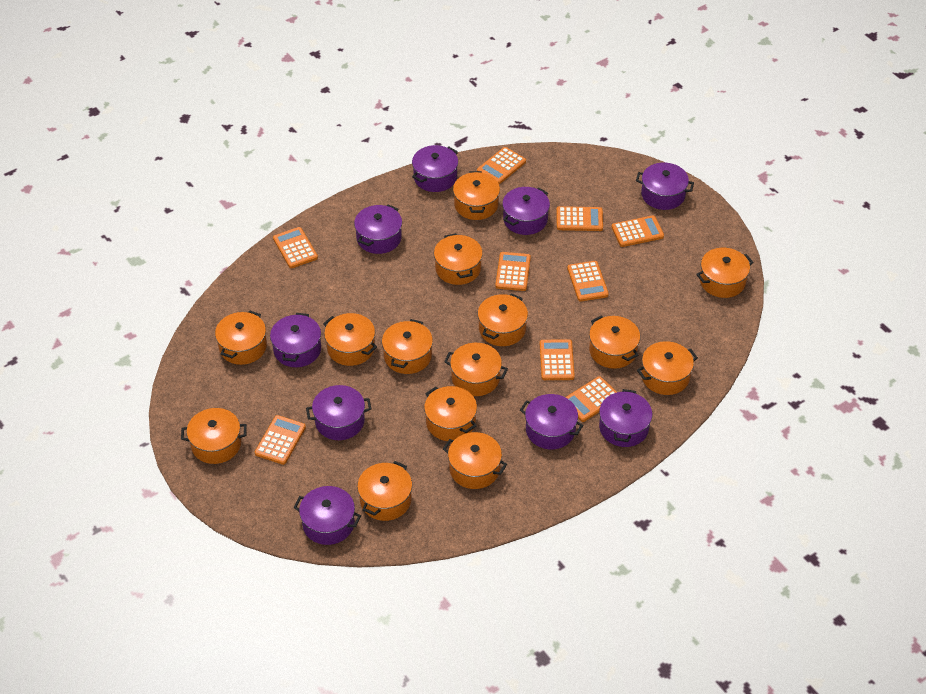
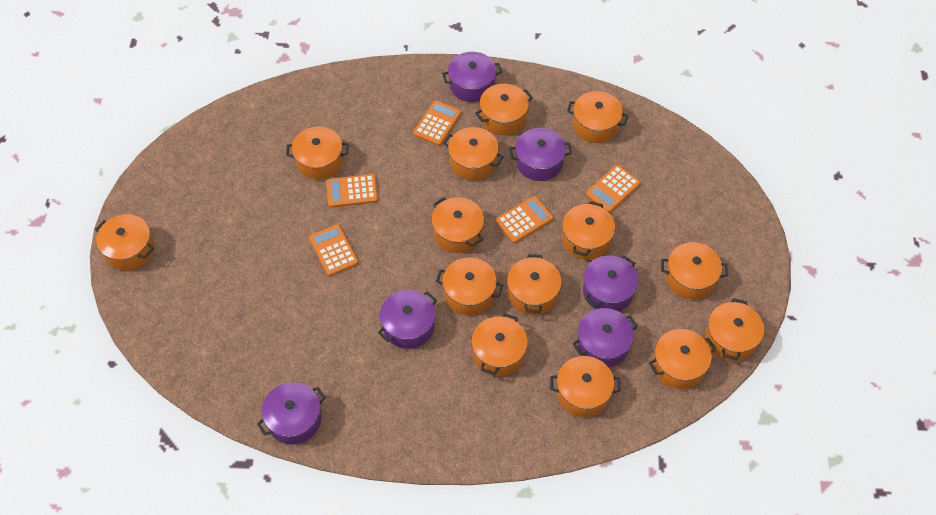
orange calculator: 9 -> 5
purple pot: 9 -> 6

